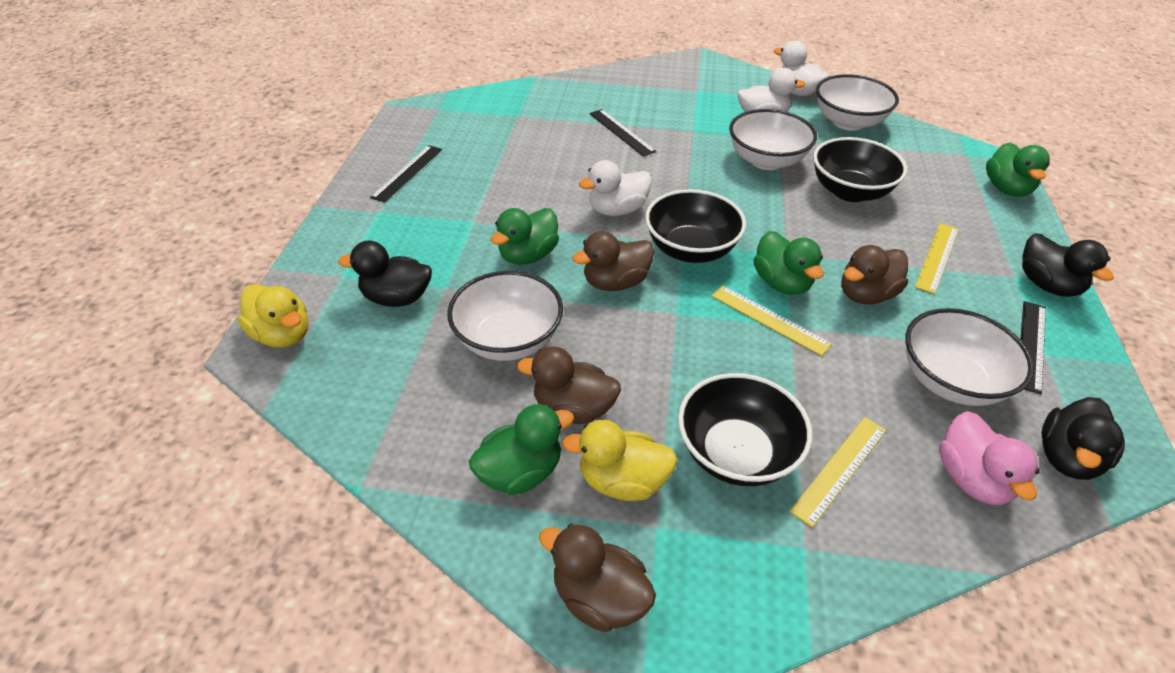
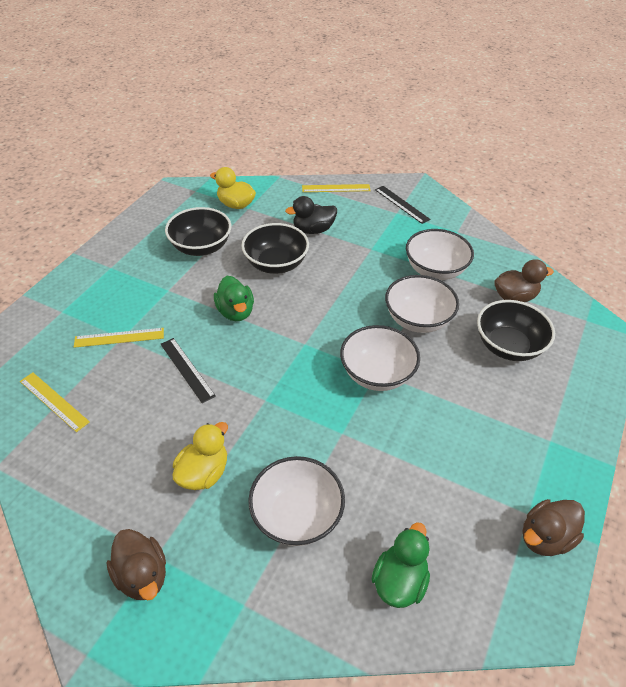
black duck: 3 -> 1
black ruler: 3 -> 2
brown duck: 4 -> 3
green duck: 4 -> 2
pink duck: 1 -> 0
white duck: 3 -> 0

